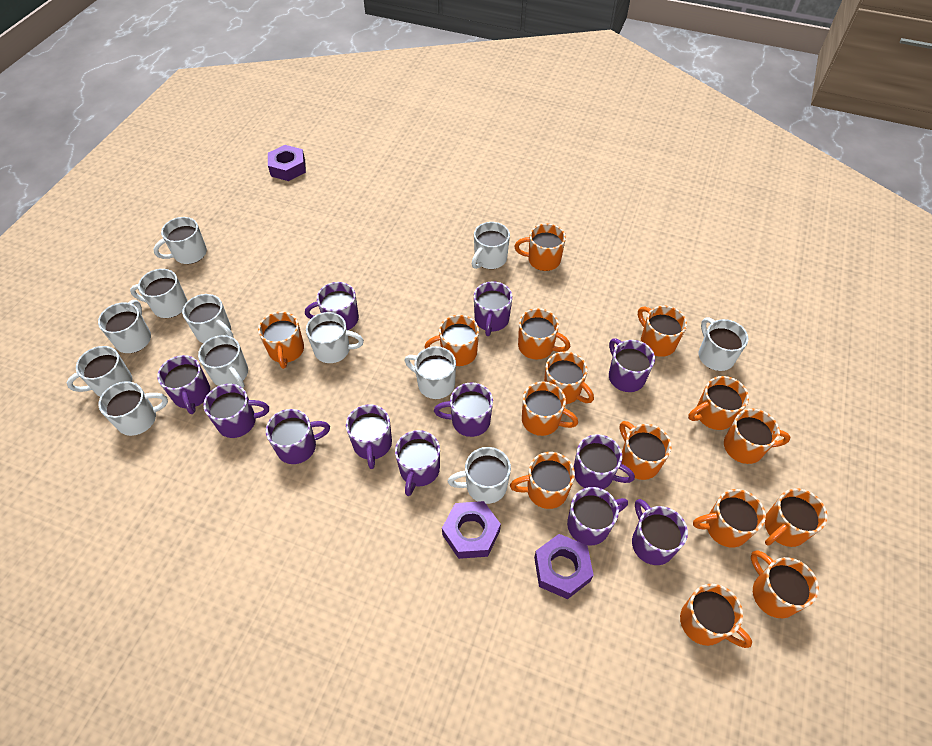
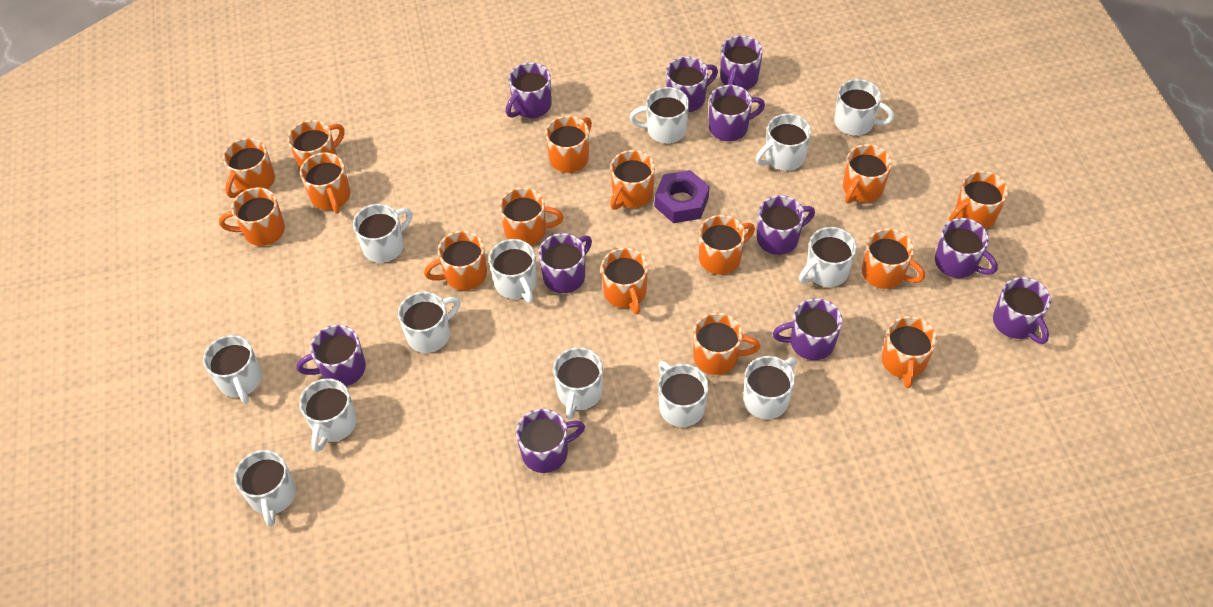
purple mug: 12 -> 11
purple nut: 3 -> 1
white mug: 12 -> 13

